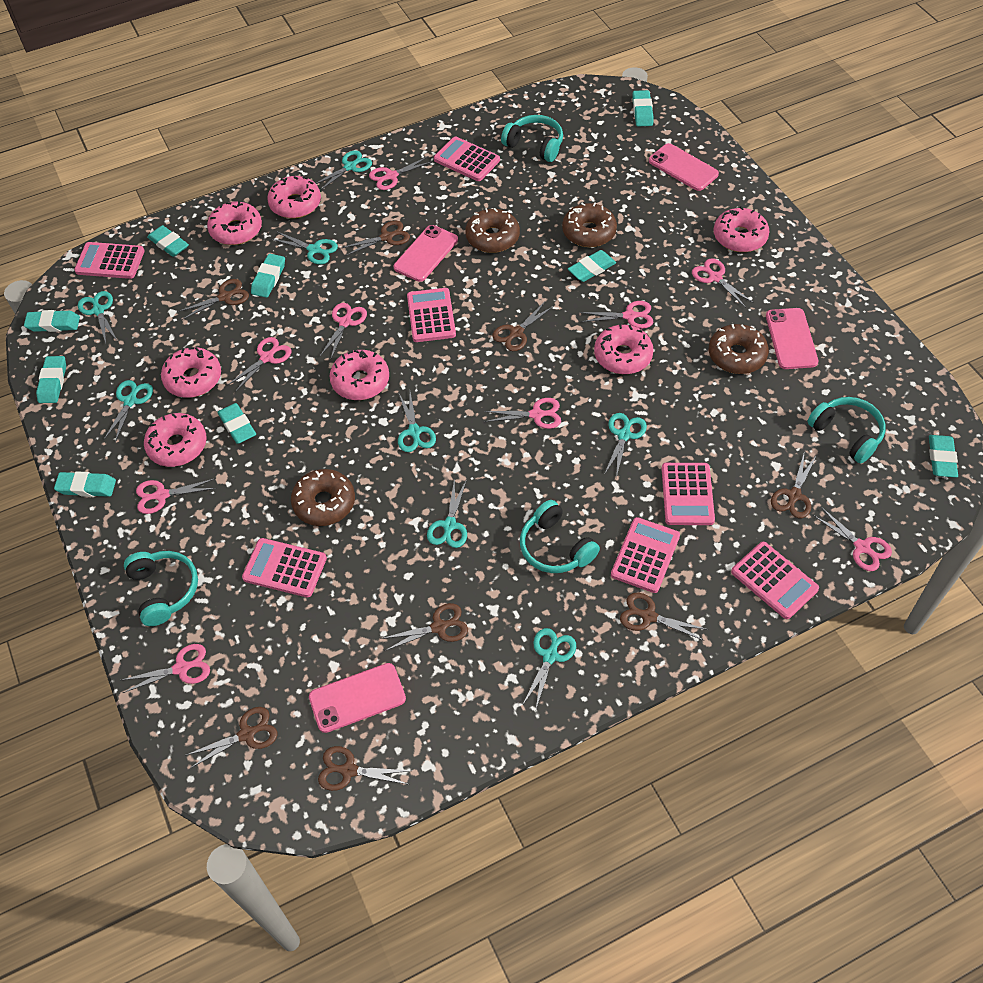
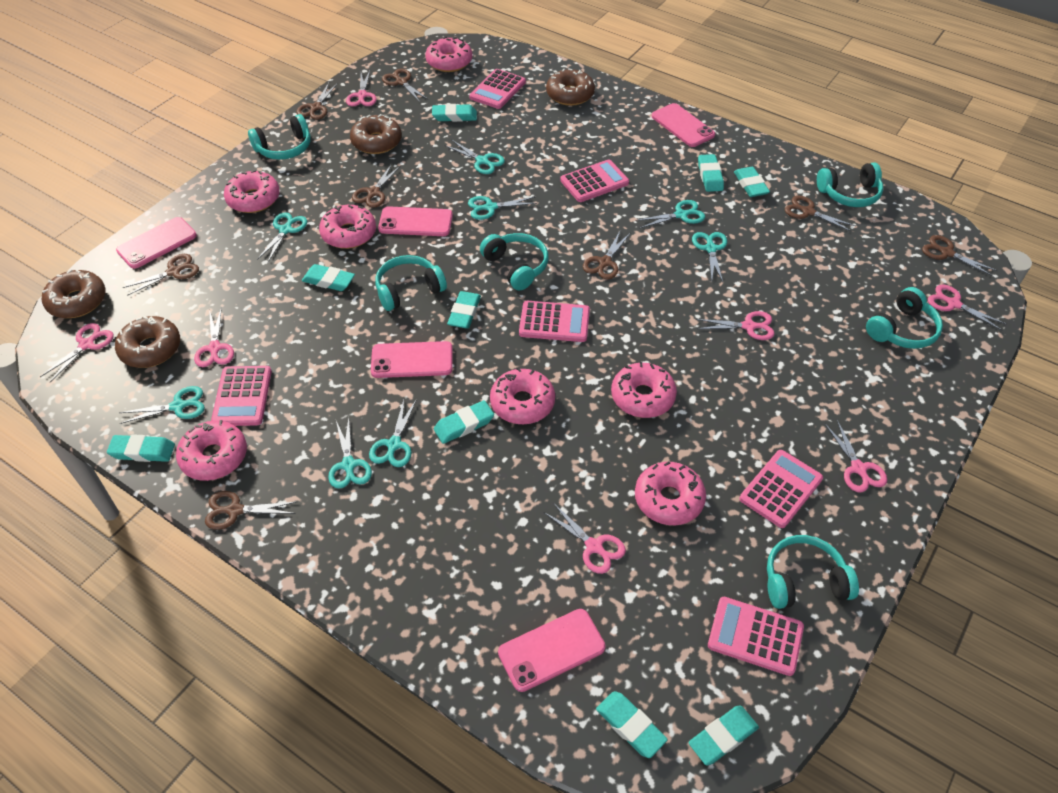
pink calculator: 7 -> 6
pink phone: 4 -> 5
pink scissors: 9 -> 7
turquoise headphones: 4 -> 6

